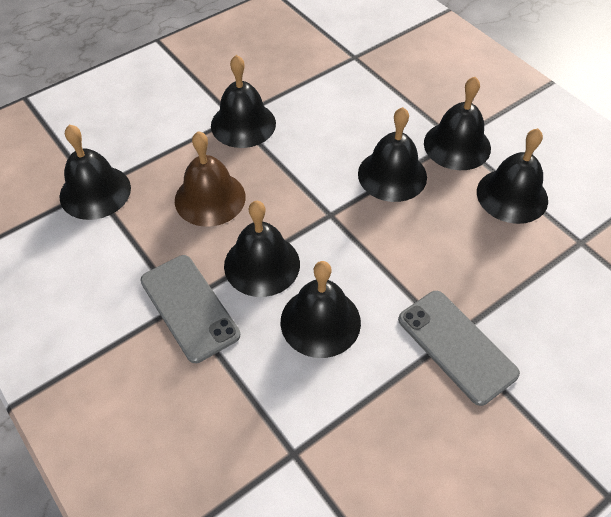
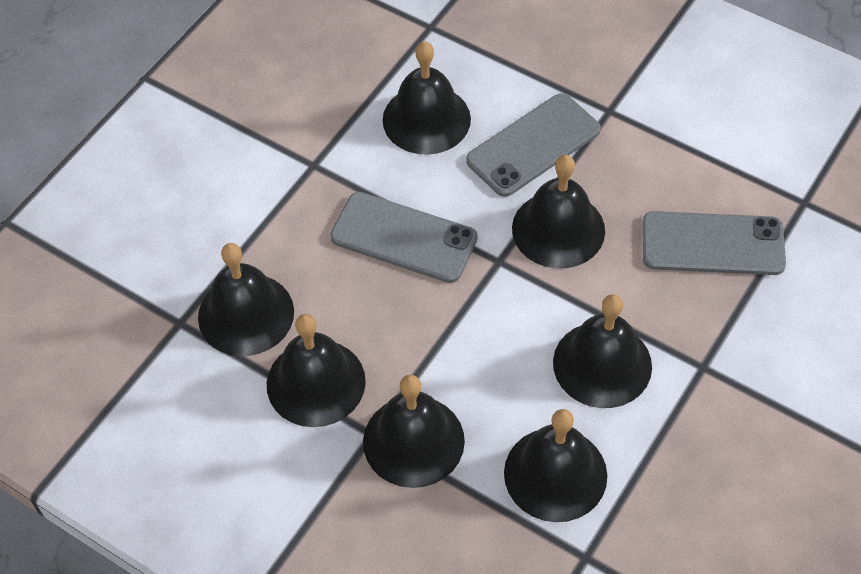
brown bell: 1 -> 0
grey phone: 2 -> 3

